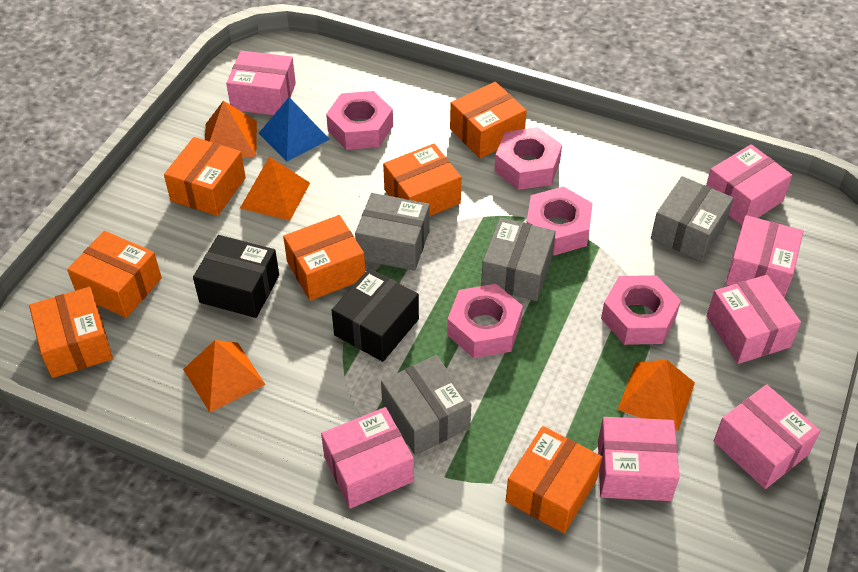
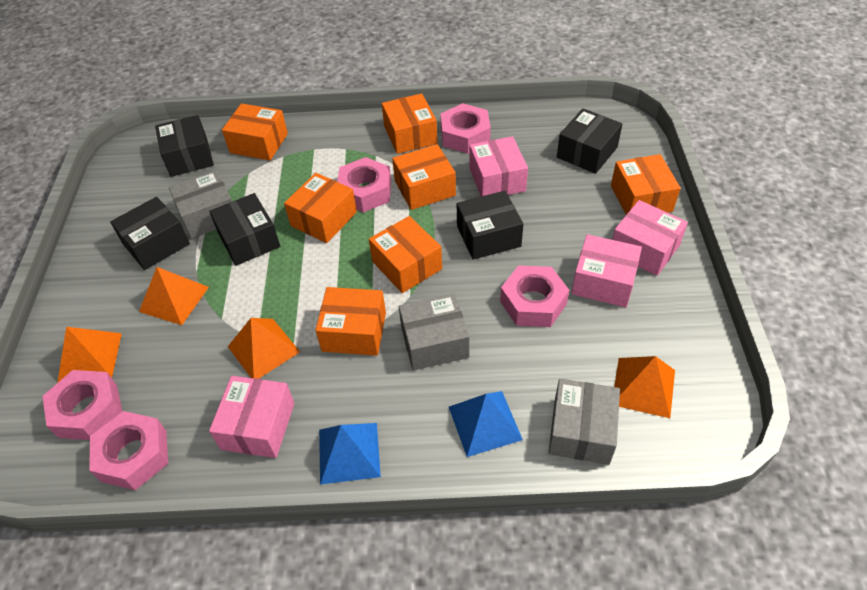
black box: 2 -> 5
blue pyramid: 1 -> 2
grey box: 4 -> 3
pink box: 7 -> 4

